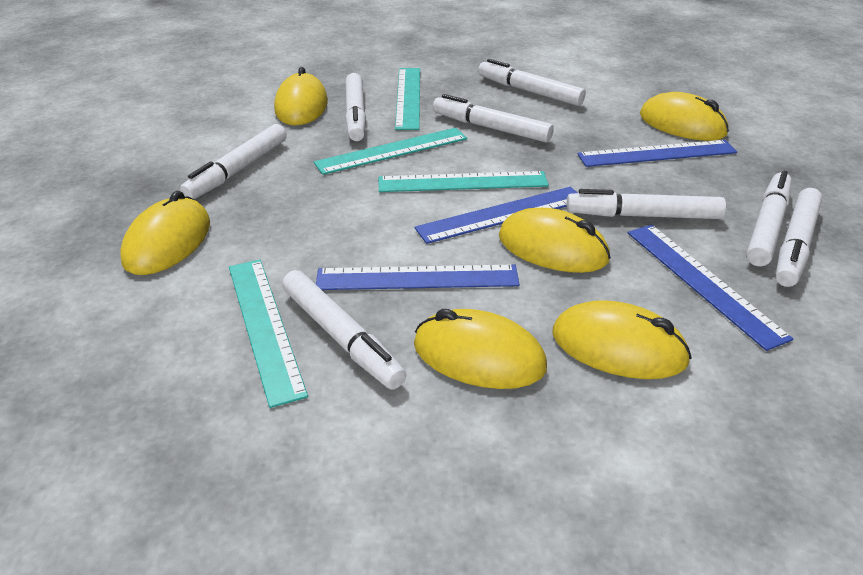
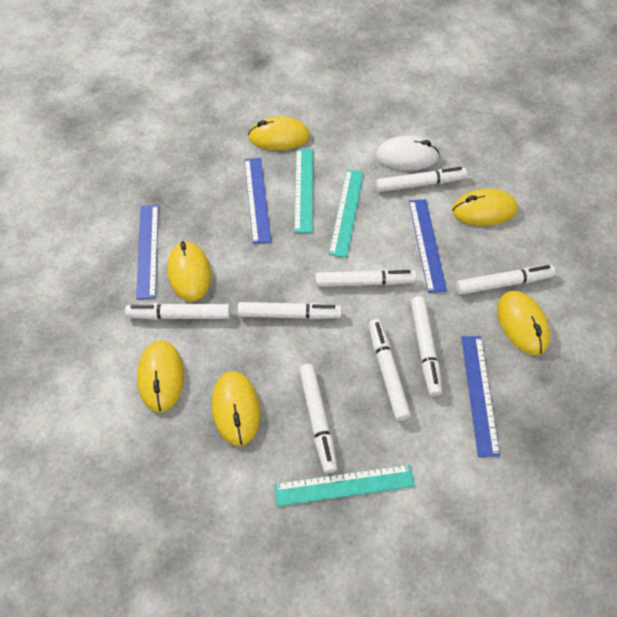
turquoise ruler: 4 -> 3
white mouse: 0 -> 1

